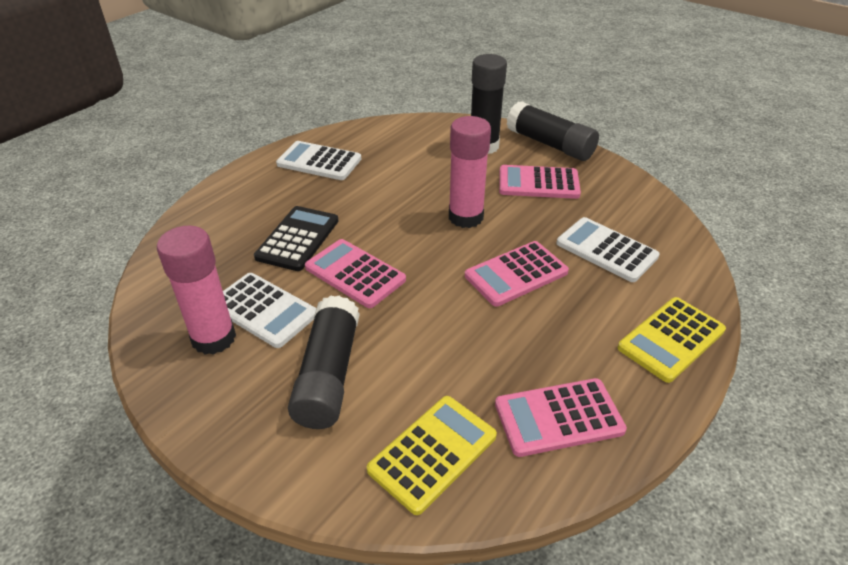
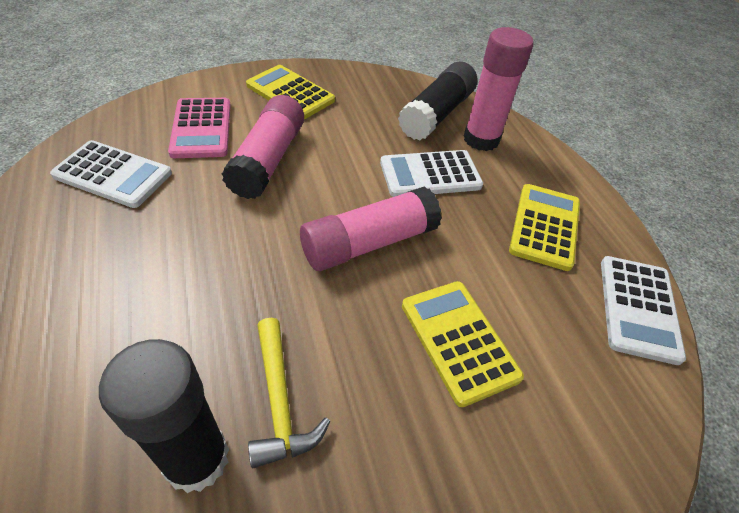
black calculator: 1 -> 0
black glue stick: 3 -> 2
pink calculator: 4 -> 1
pink glue stick: 2 -> 3
yellow calculator: 2 -> 3
yellow hammer: 0 -> 1

